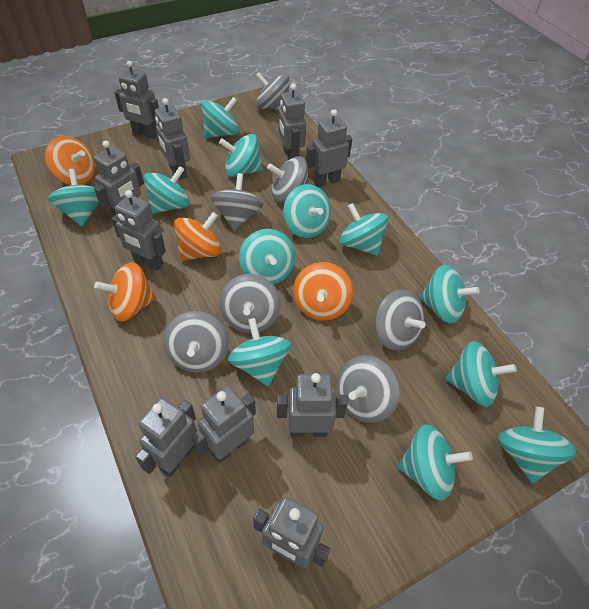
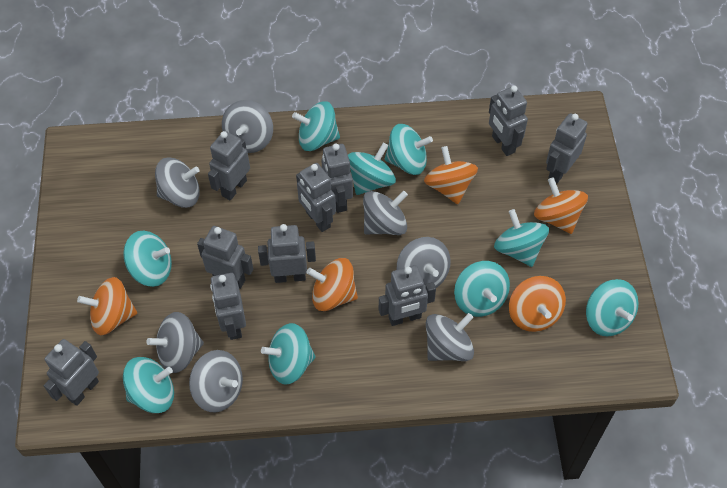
orange spinning top: 4 -> 5
turquoise spinning top: 12 -> 9

